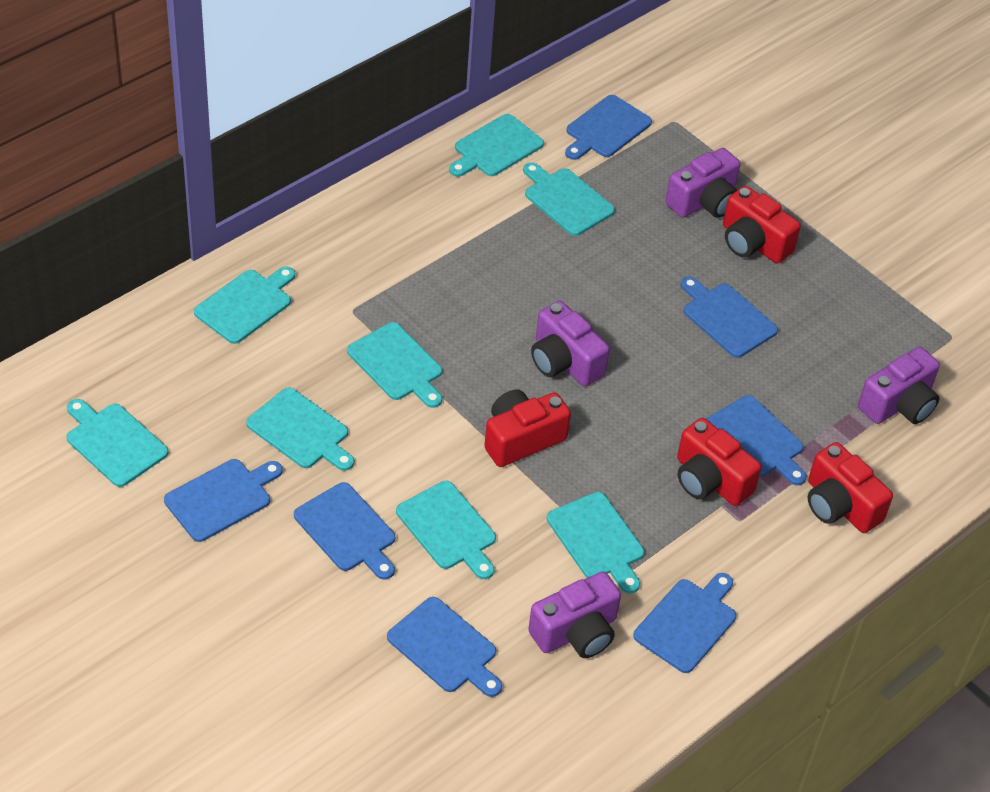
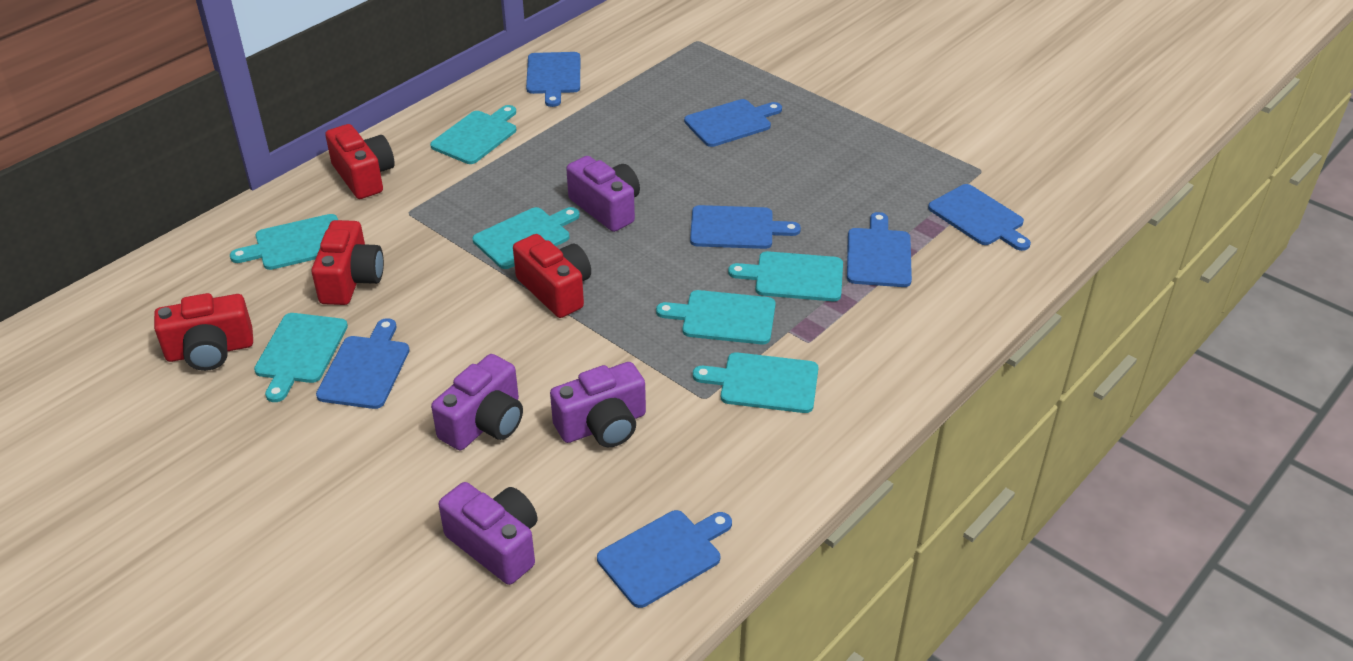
turquoise cutting board: 8 -> 7

